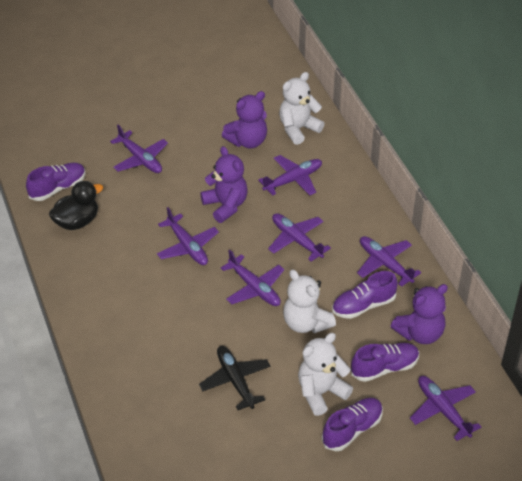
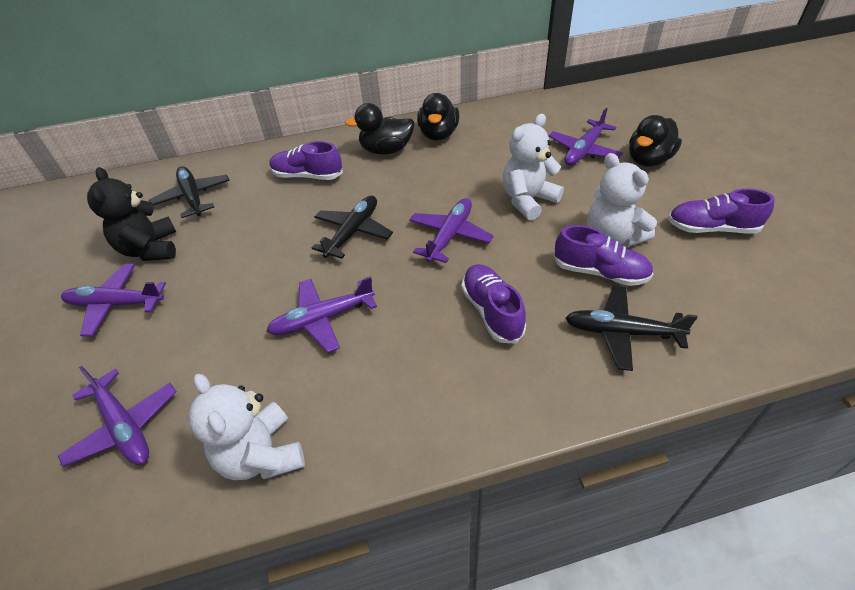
black duck: 1 -> 3
black plane: 1 -> 3
black teddy bear: 0 -> 1
purple plane: 7 -> 5
purple teddy bear: 3 -> 0

